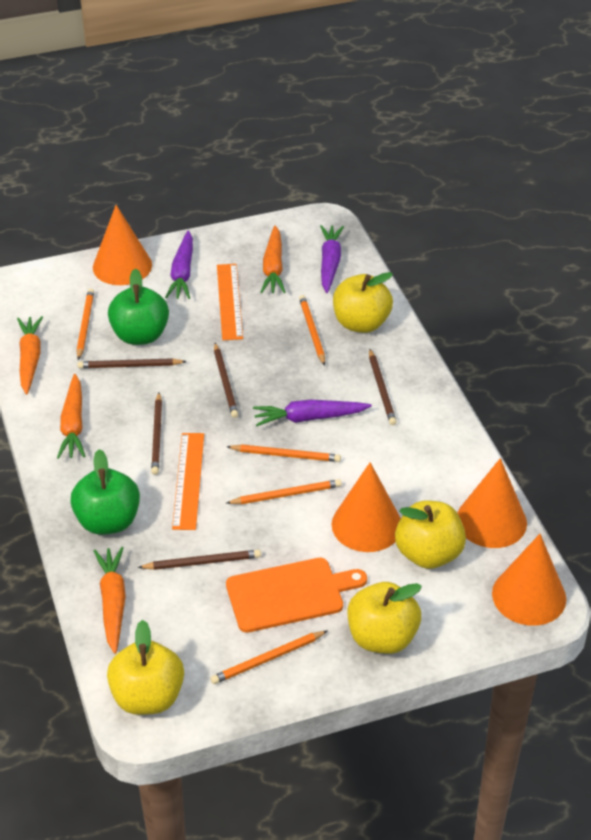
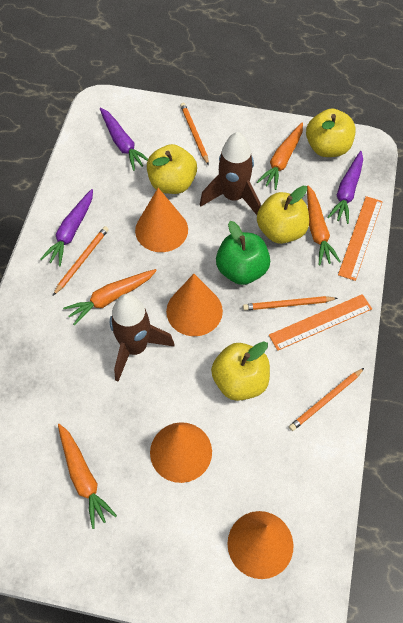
brown pencil: 5 -> 0
brown rocket: 0 -> 2
green apple: 2 -> 1
orange cutting board: 1 -> 0
orange pencil: 5 -> 4

